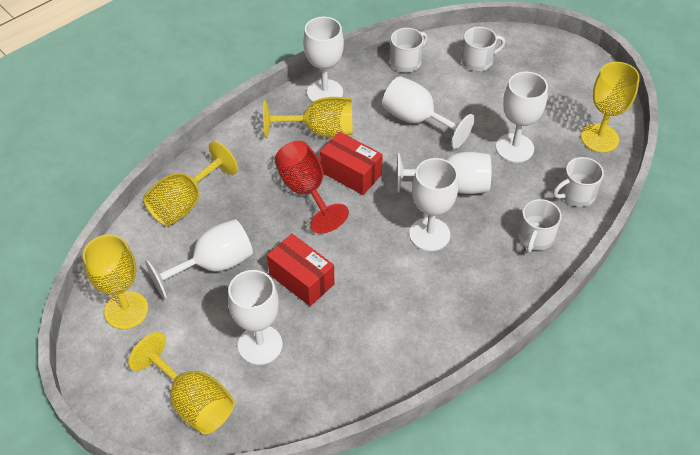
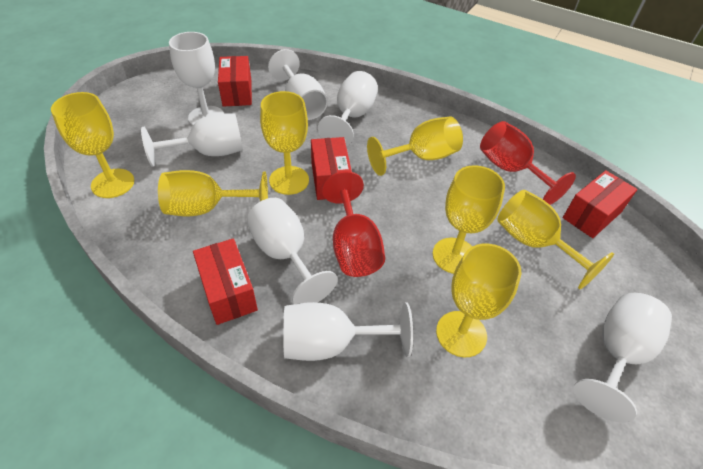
red box: 2 -> 4
red goblet: 1 -> 2
white mug: 4 -> 0
yellow goblet: 5 -> 7

